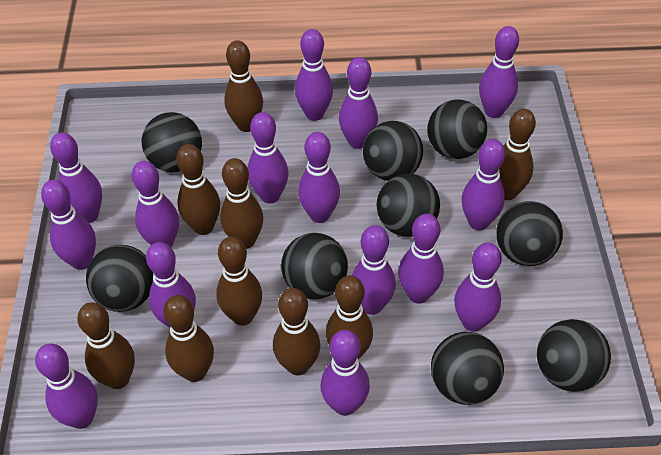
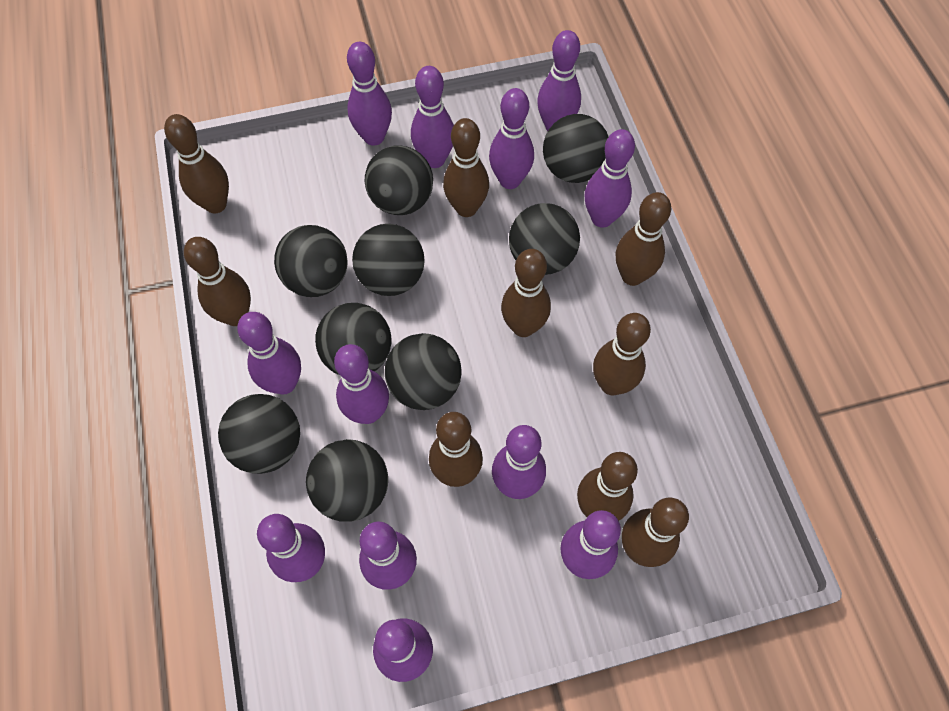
purple bowling pin: 15 -> 12

